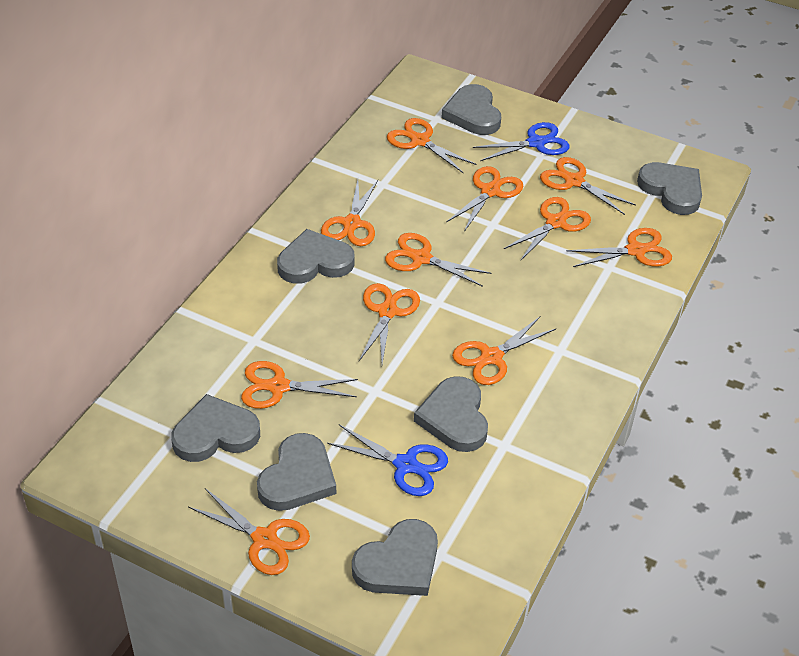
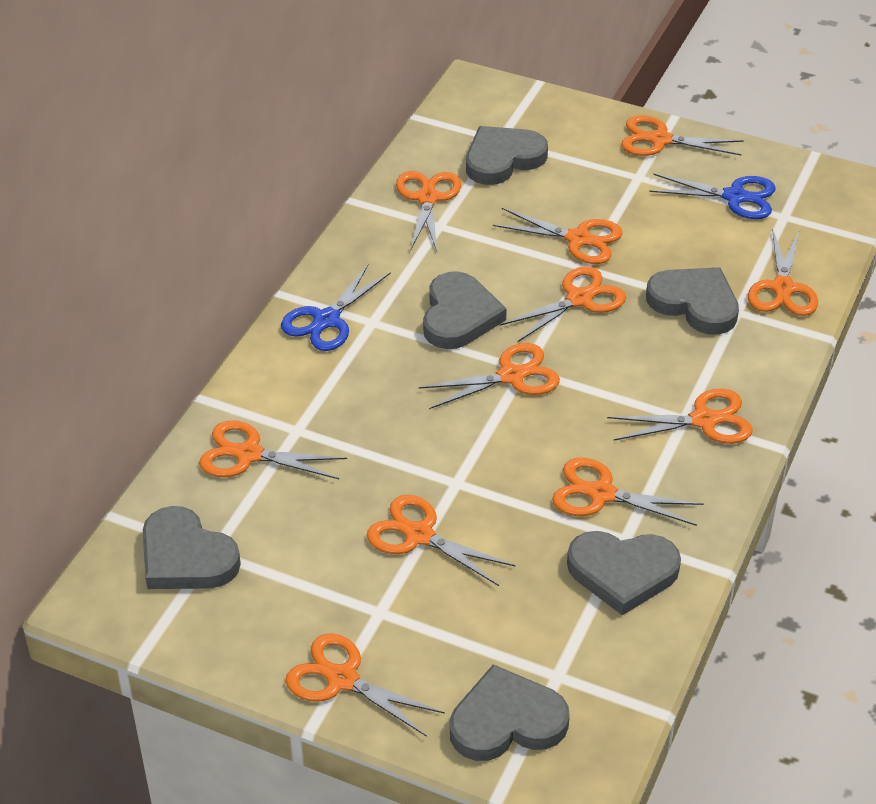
grey heart: 7 -> 6

